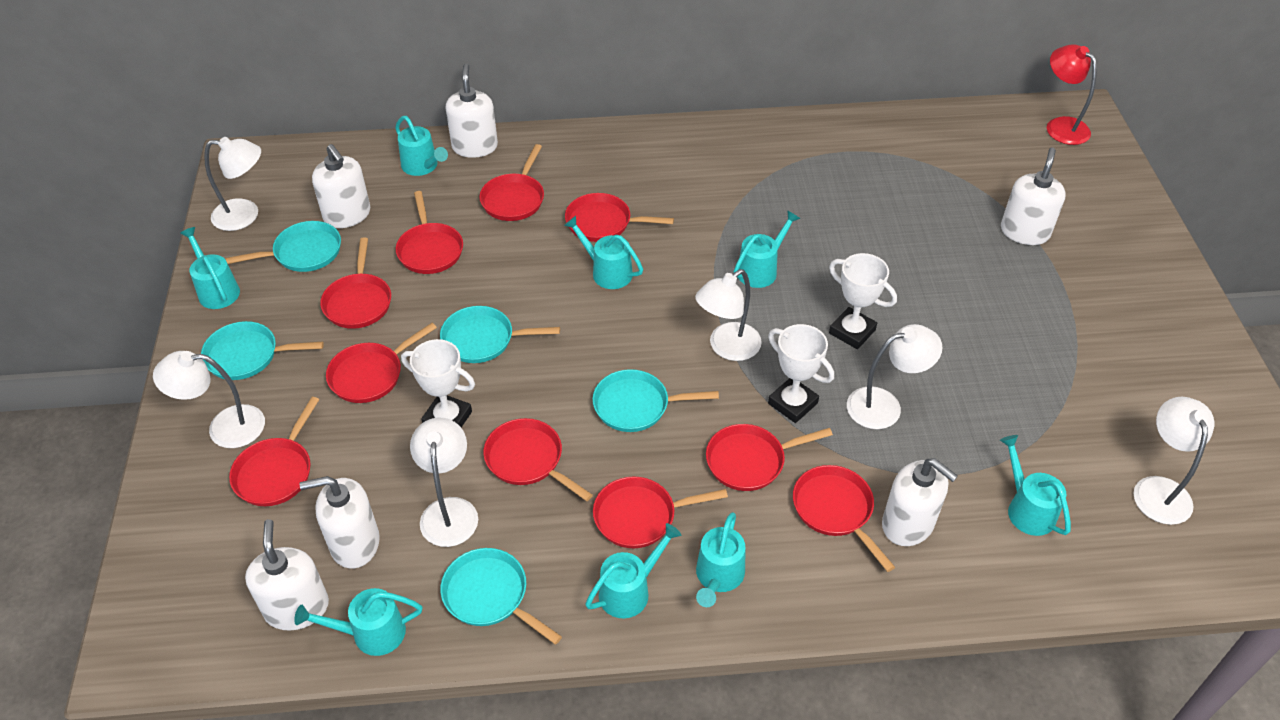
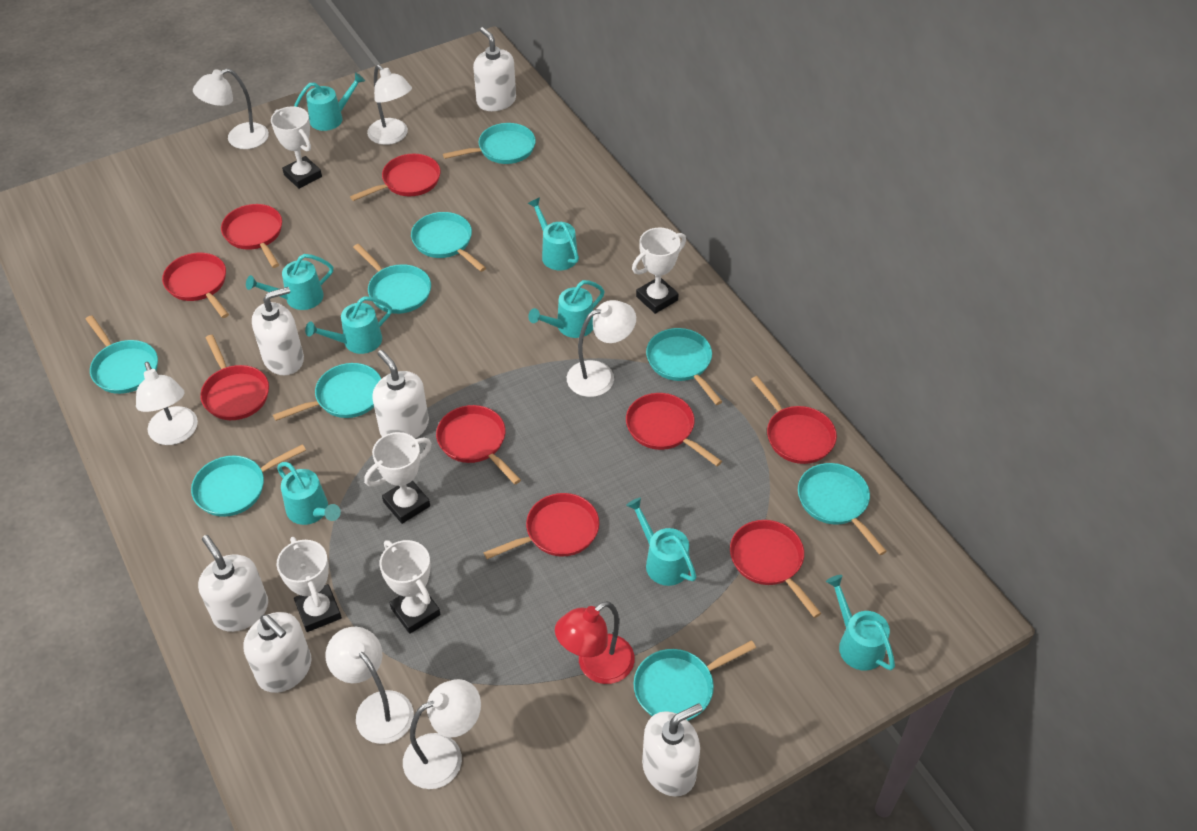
red pan: 10 -> 9
turquoise pan: 5 -> 9
white trophy: 3 -> 5

